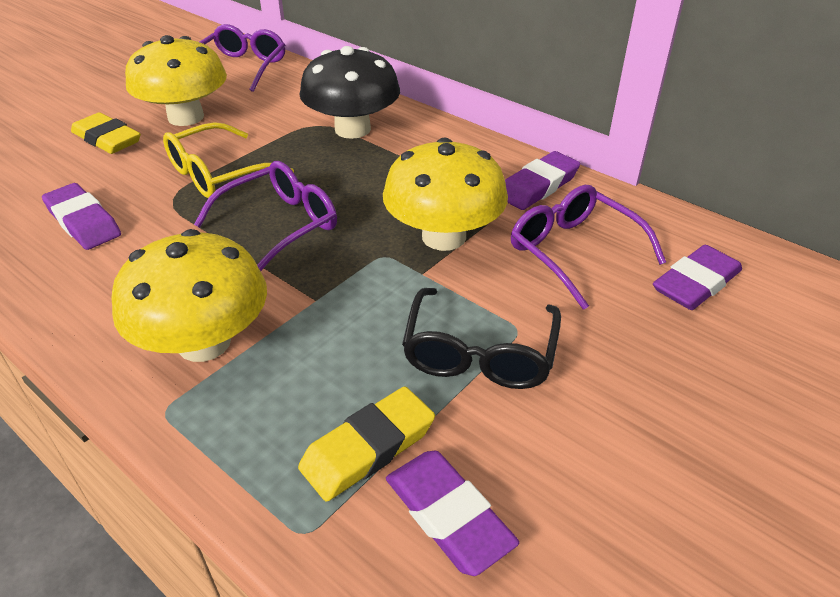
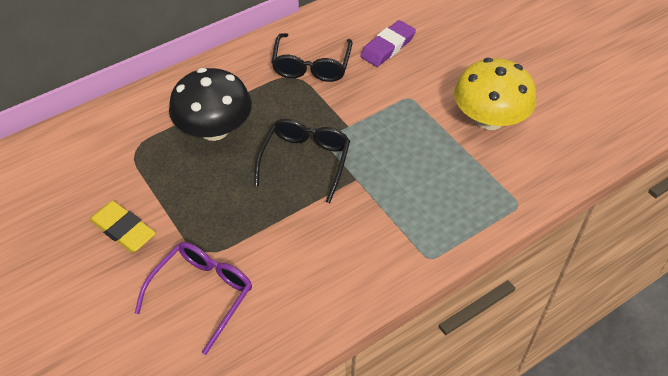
black glasses: 1 -> 2
purple eraser: 4 -> 1
purple glasses: 3 -> 1
yellow eraser: 2 -> 1
yellow glasses: 1 -> 0
yellow mushroom: 3 -> 1

